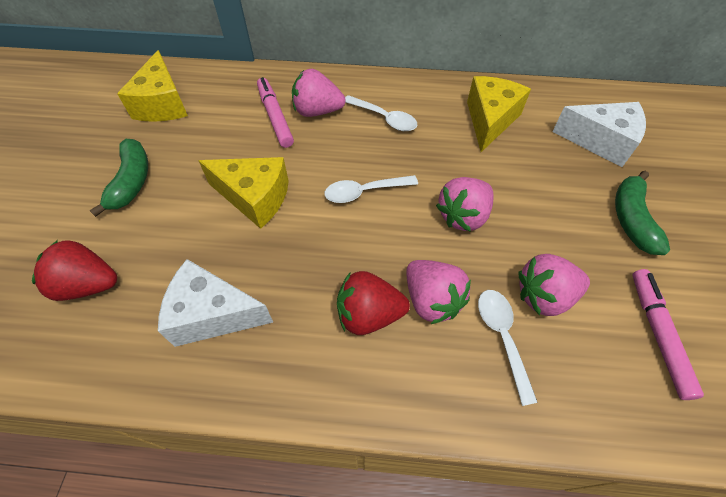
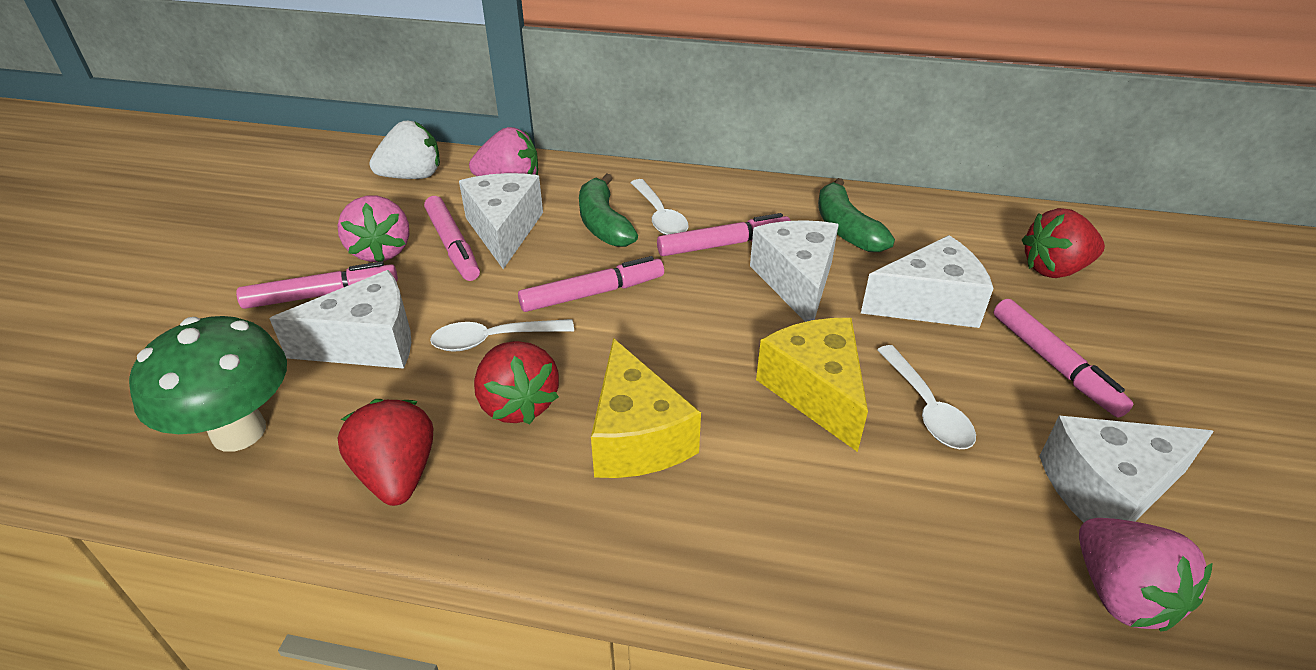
green mushroom: 0 -> 1
pink marker: 2 -> 5
pink strawberry: 4 -> 3
red strawberry: 2 -> 3
white cheese: 2 -> 5
white strawberry: 0 -> 1
yellow cheese: 3 -> 2

